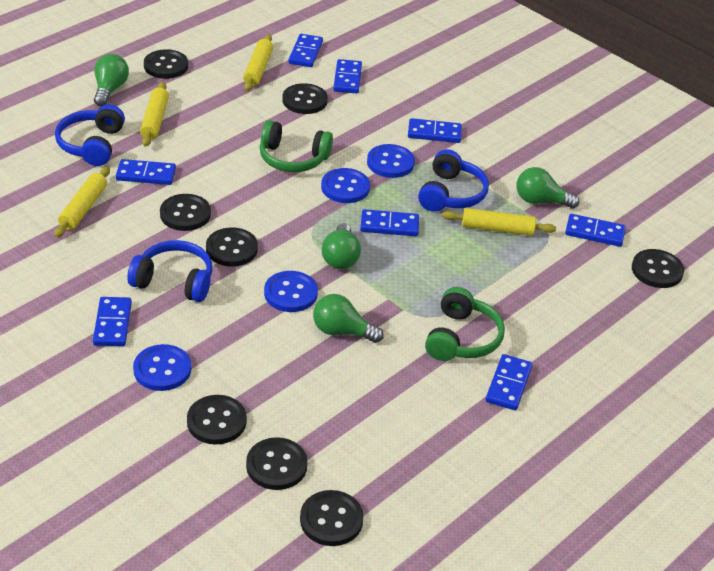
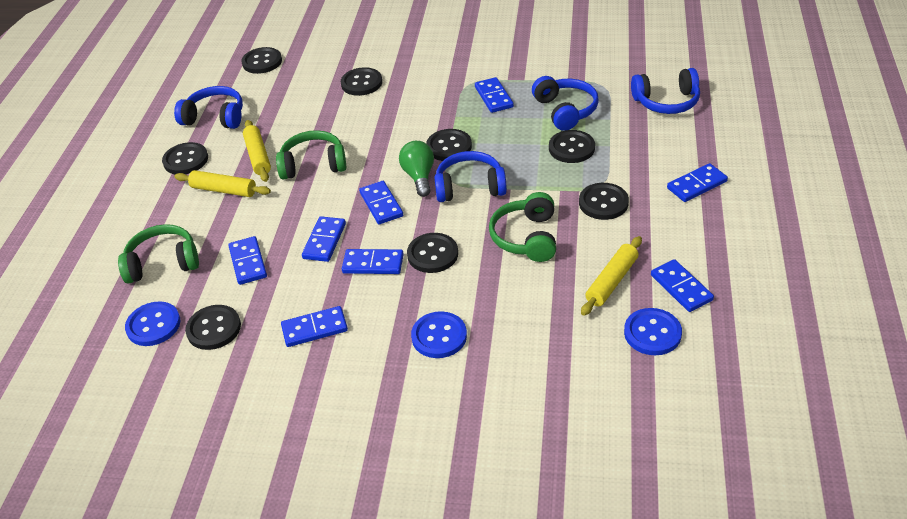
blue button: 4 -> 3
blue headphones: 3 -> 4
green headphones: 2 -> 3
green light bulb: 4 -> 1
yellow rolling pin: 4 -> 3

